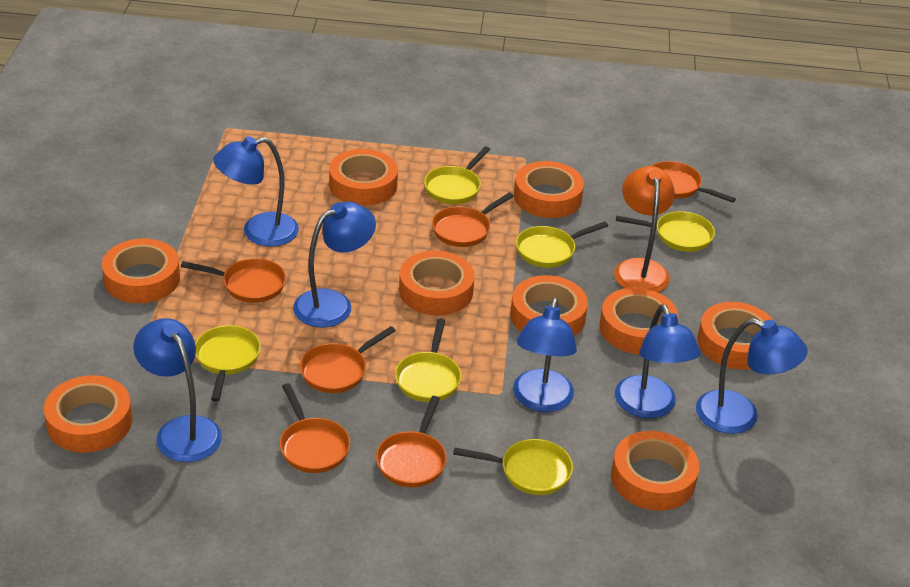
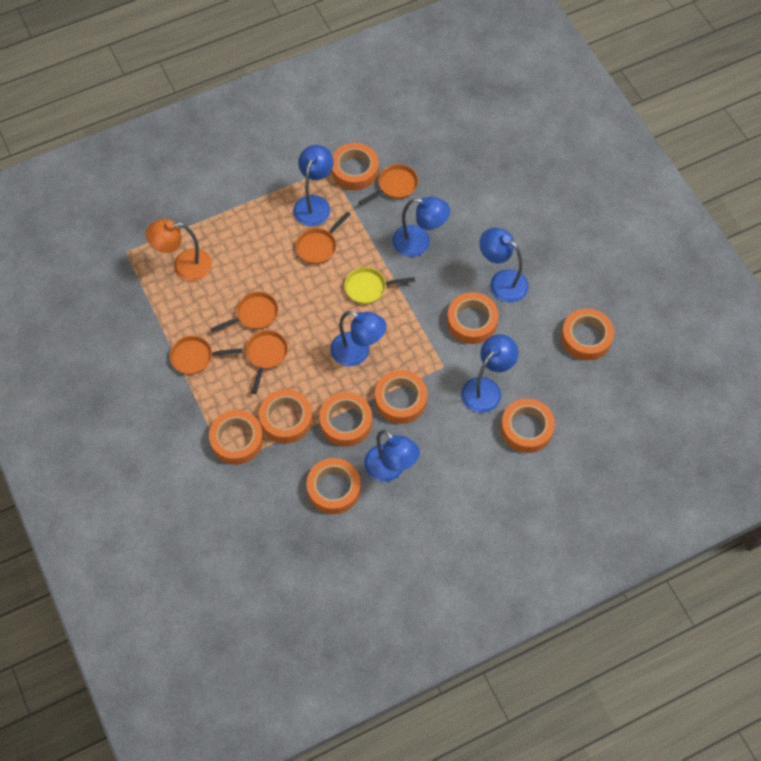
orange pan: 6 -> 5
yellow pan: 6 -> 1

